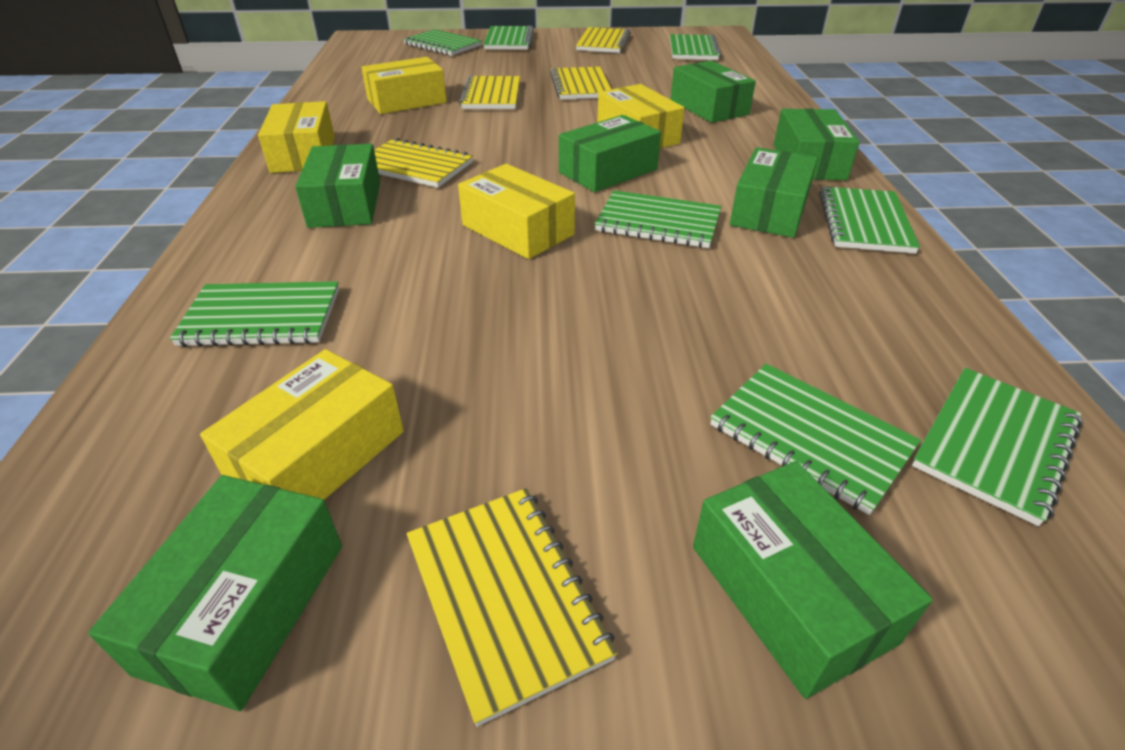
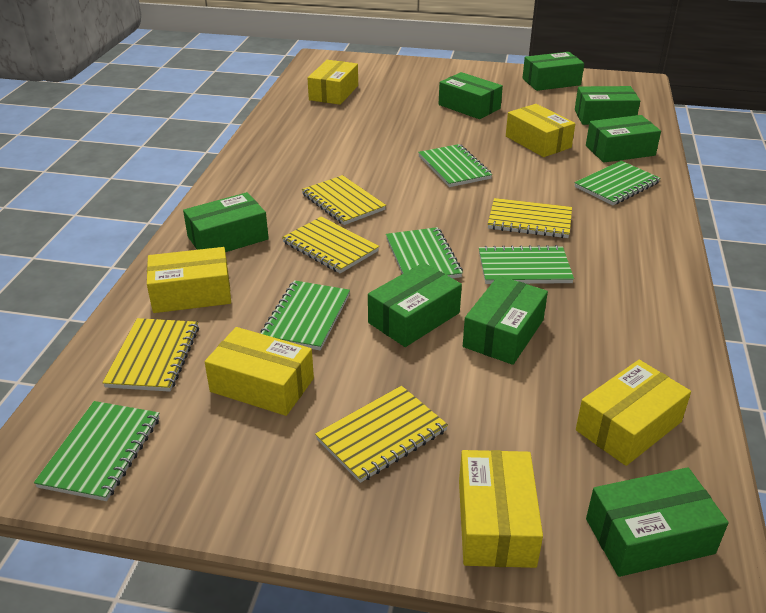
green box: 7 -> 8
green notebook: 8 -> 6
yellow box: 5 -> 6

